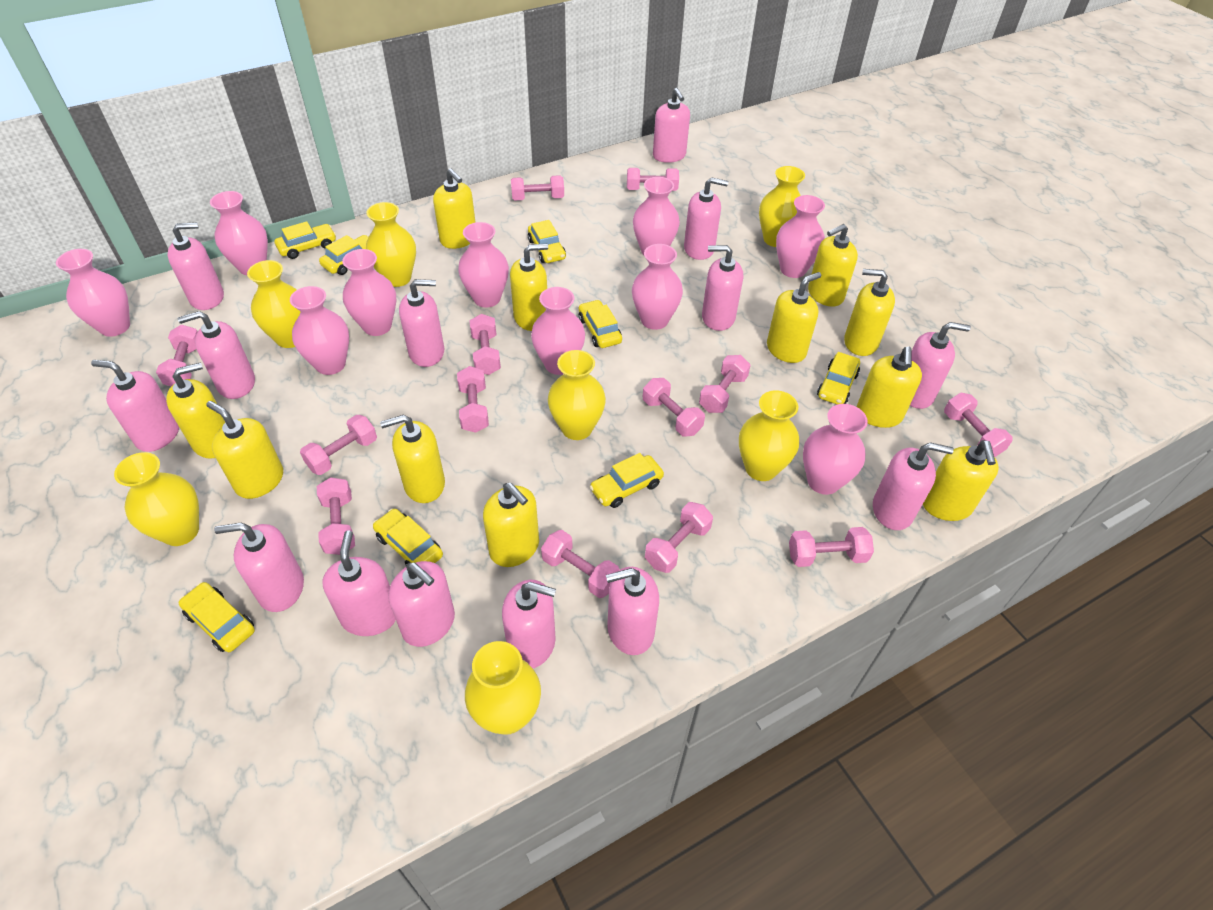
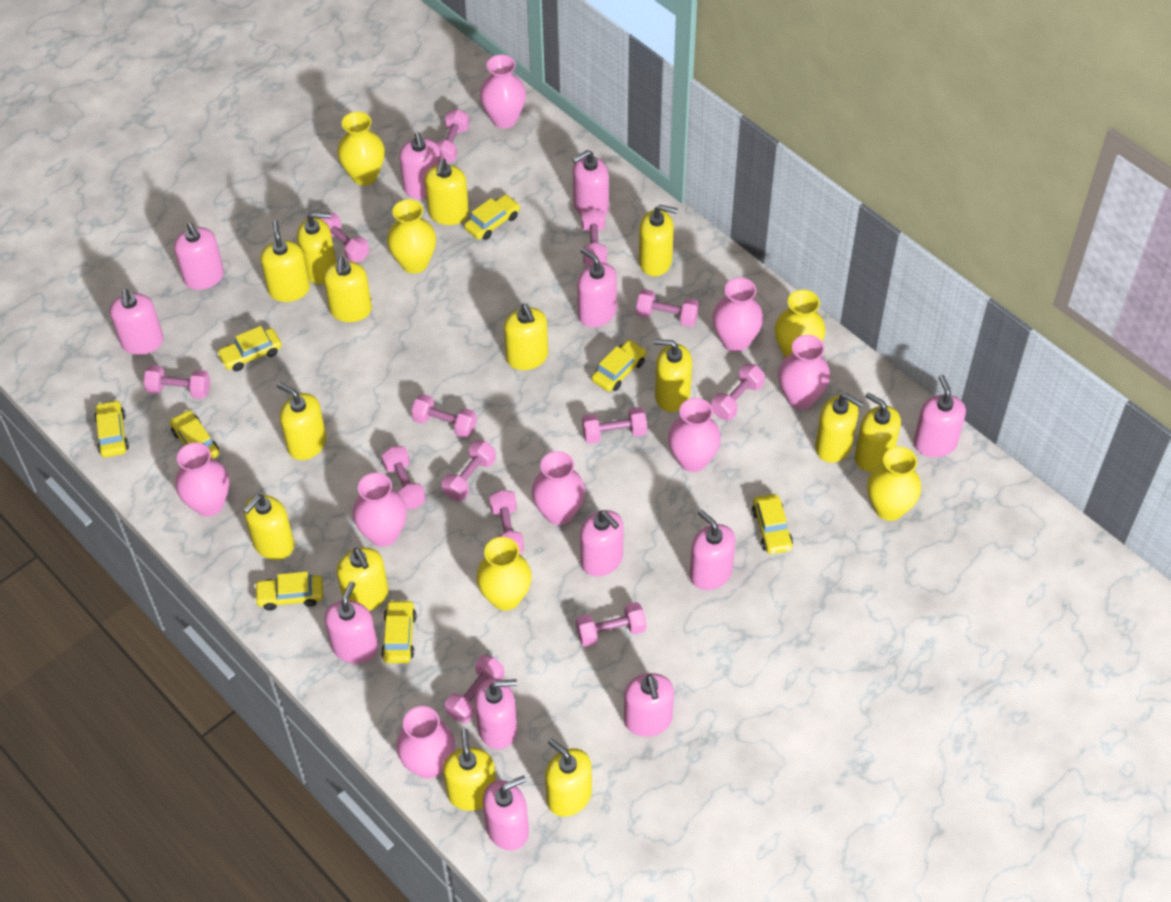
pink soap dispenser: 14 -> 12
pink vase: 10 -> 8
yellow soap dispenser: 11 -> 14
yellow vase: 7 -> 5

